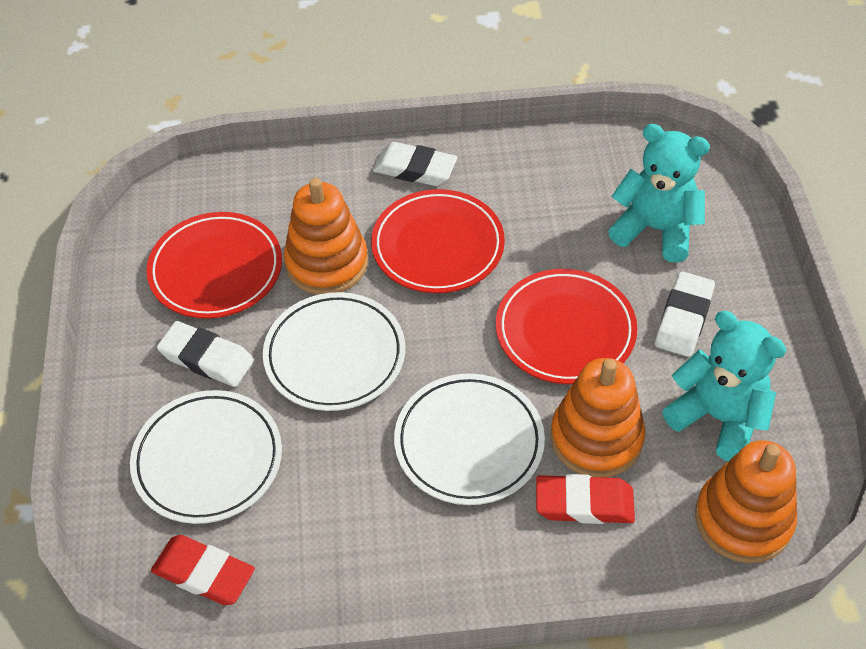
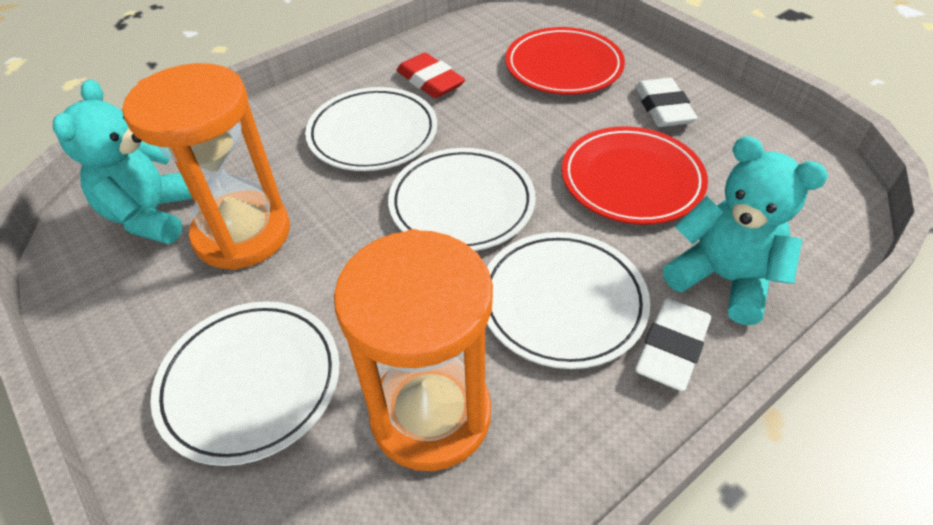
orange hourglass: 0 -> 2
orange stacking toy: 3 -> 0
red eraser: 2 -> 1
red plate: 3 -> 2
white eraser: 3 -> 2
white plate: 3 -> 4

